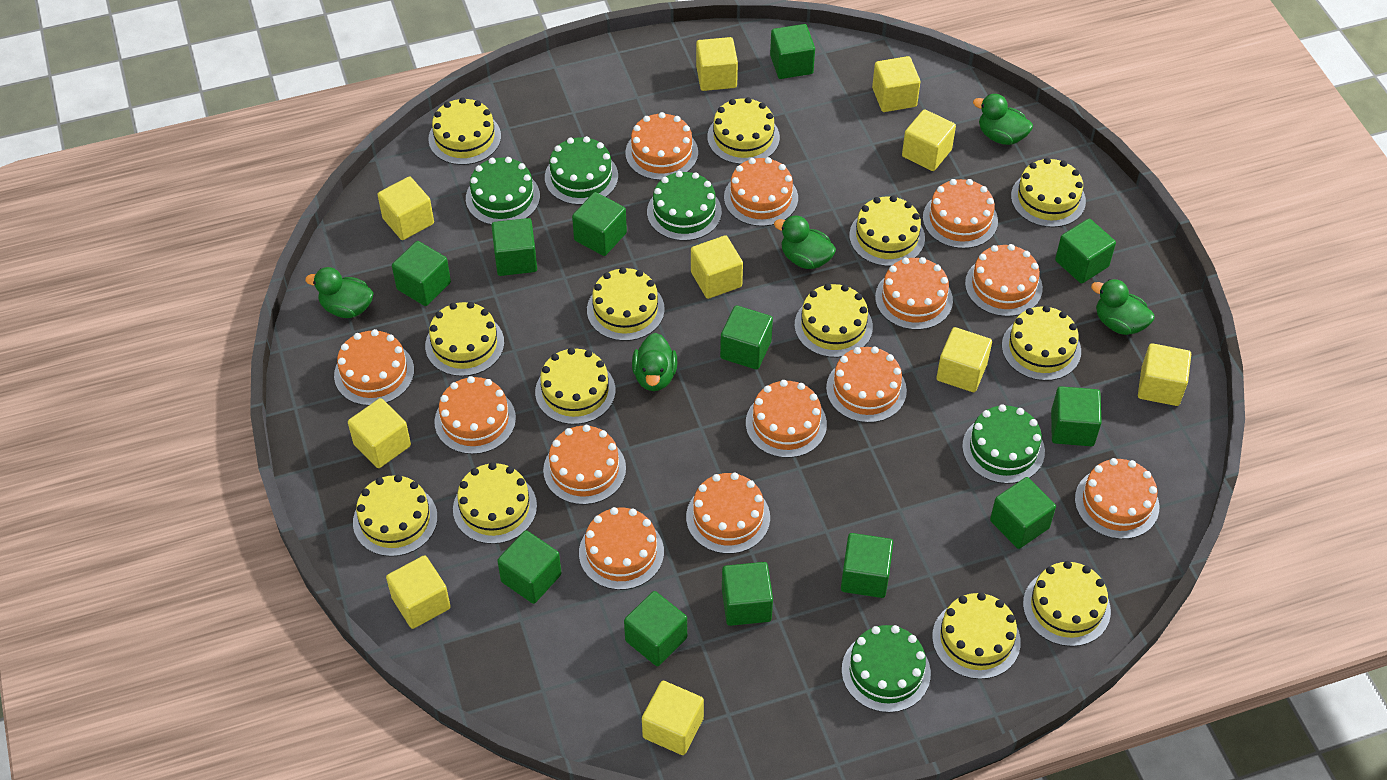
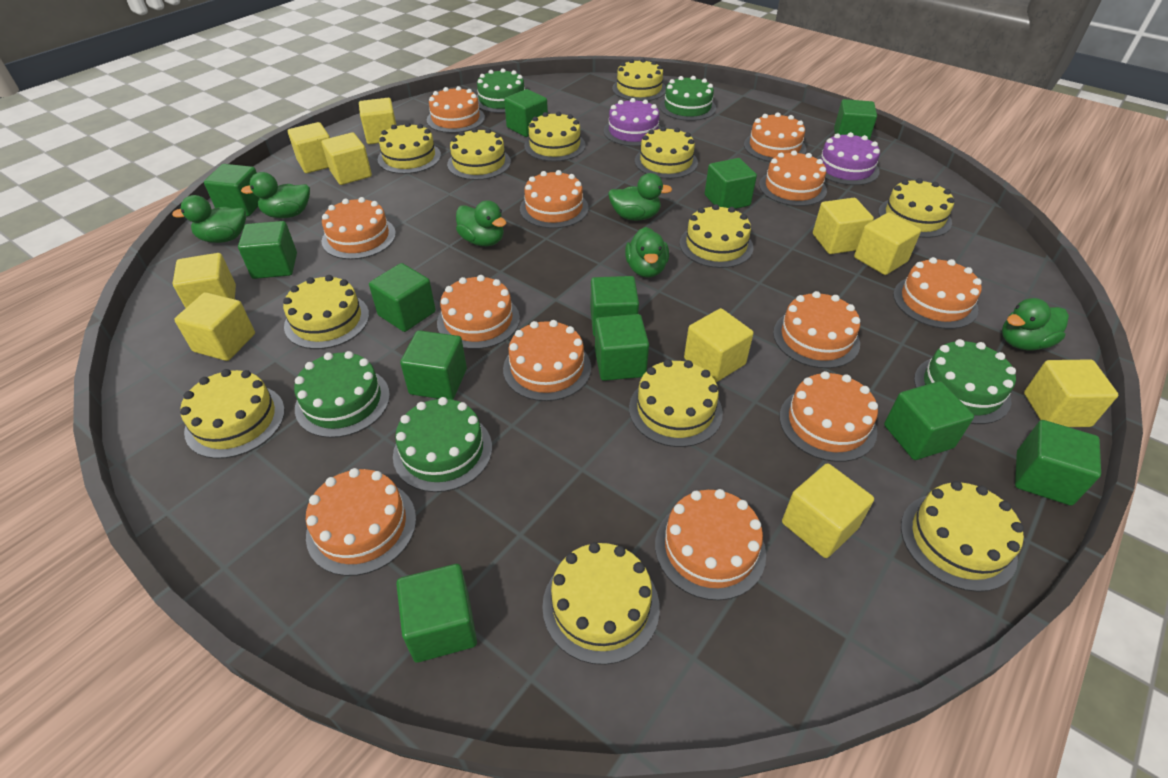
green duck: 5 -> 6
orange cake: 13 -> 12
purple cake: 0 -> 2
yellow cake: 13 -> 12

